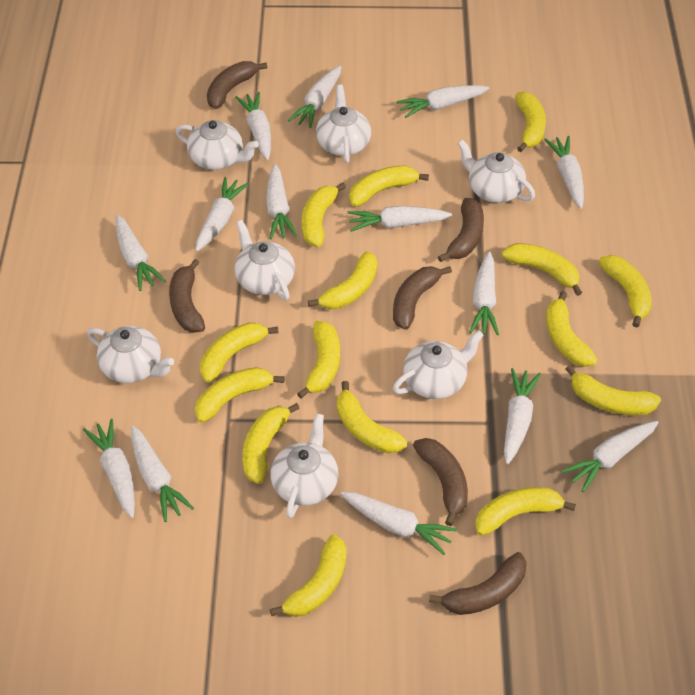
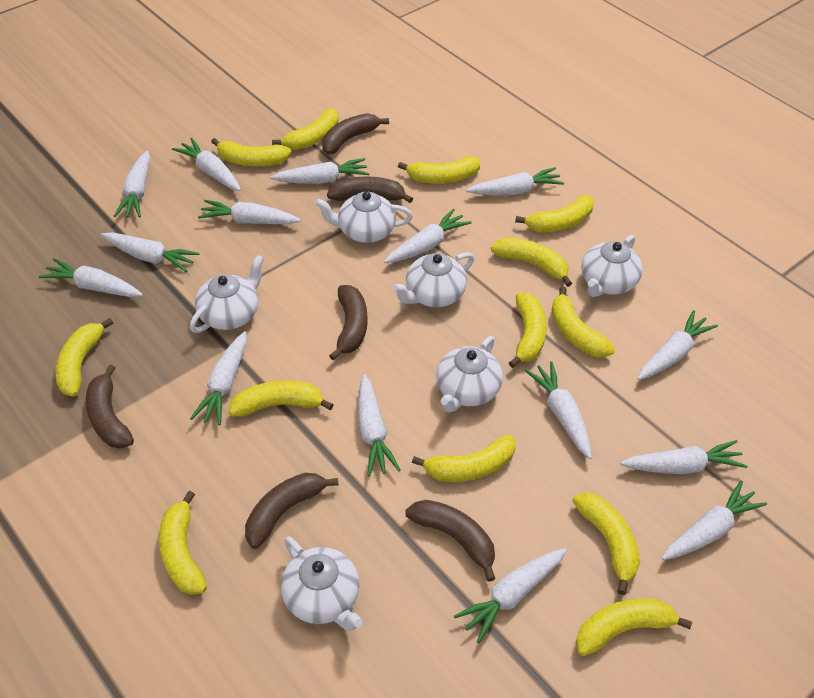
white carrot: 14 -> 15
white teapot: 7 -> 6
yellow banana: 15 -> 13

